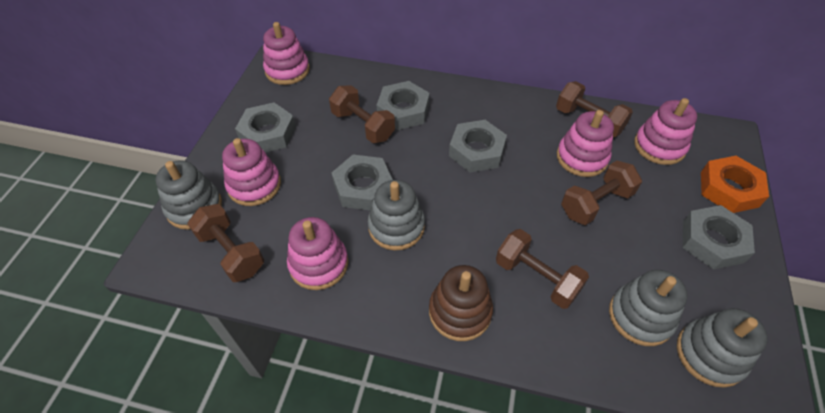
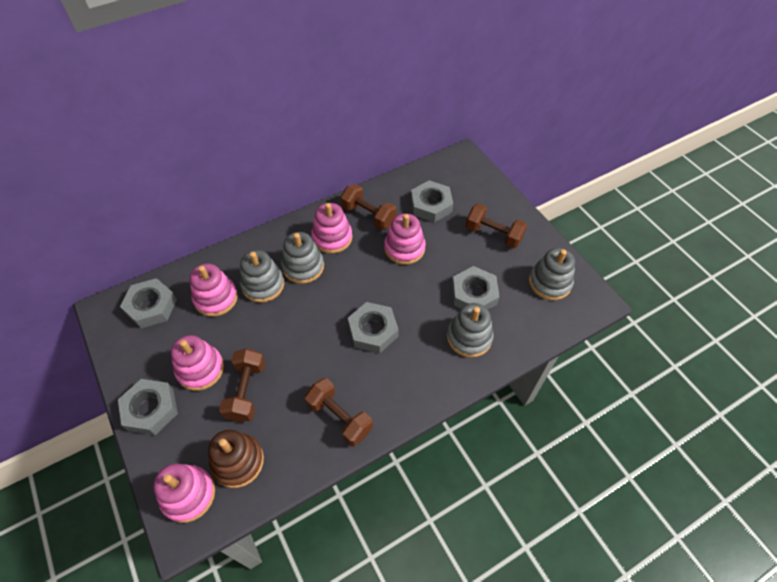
brown dumbbell: 5 -> 4
orange nut: 1 -> 0

